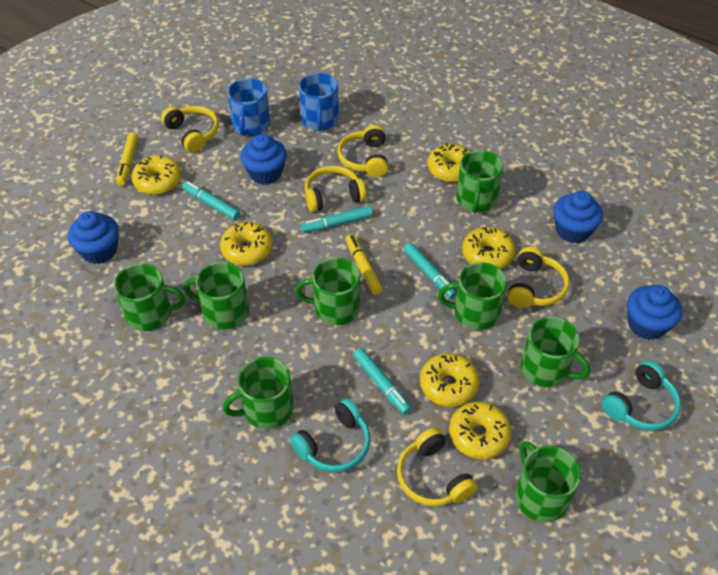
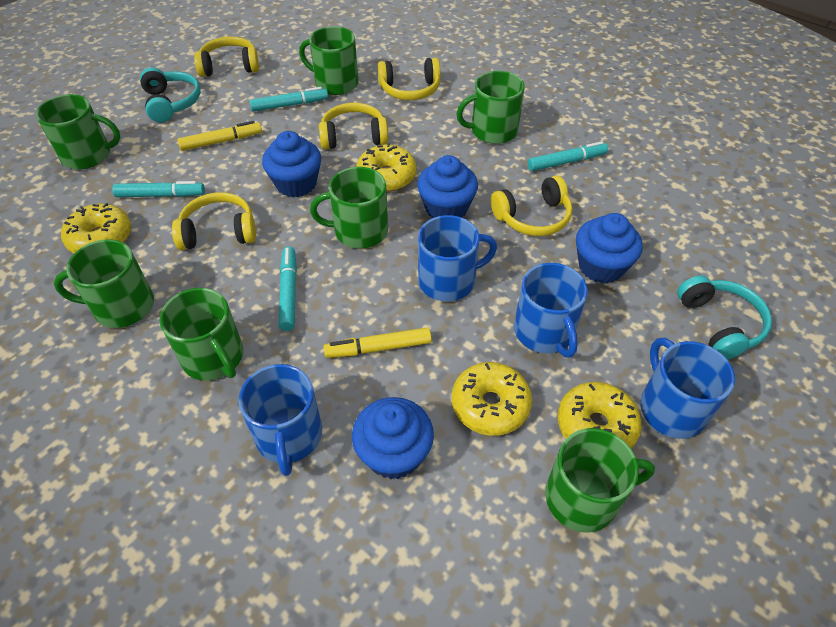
blue mug: 2 -> 4
green mug: 8 -> 7
yellow donut: 6 -> 4

